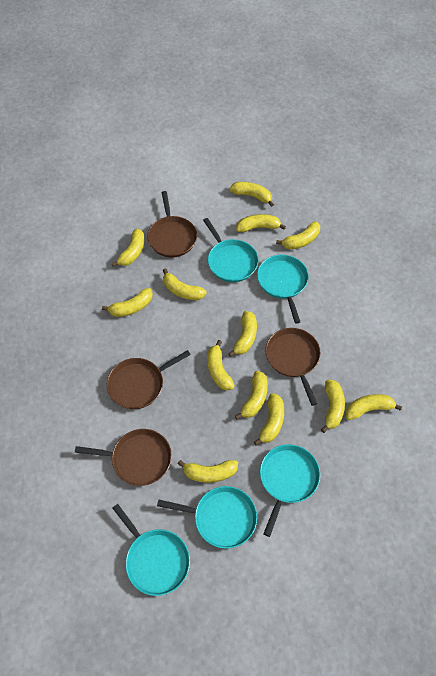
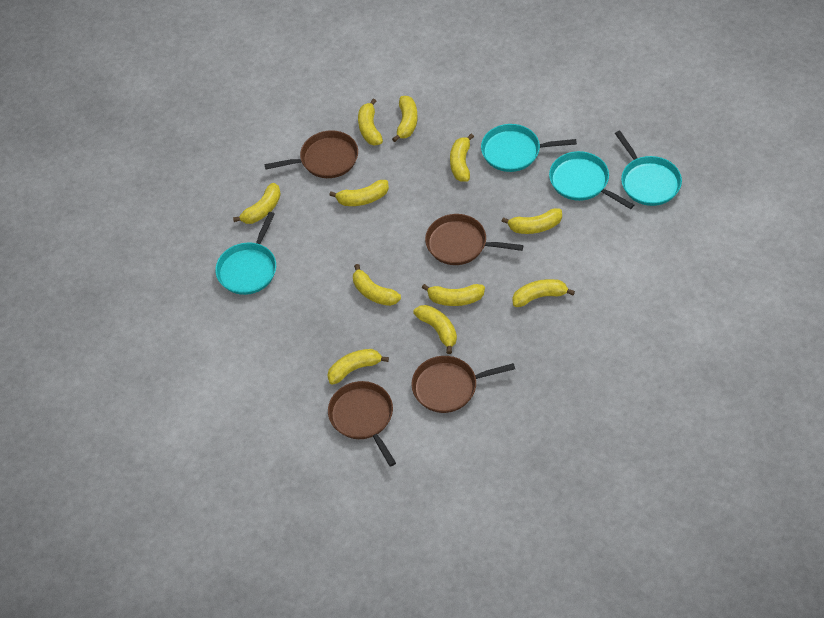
turquoise pan: 5 -> 4
yellow banana: 13 -> 11

